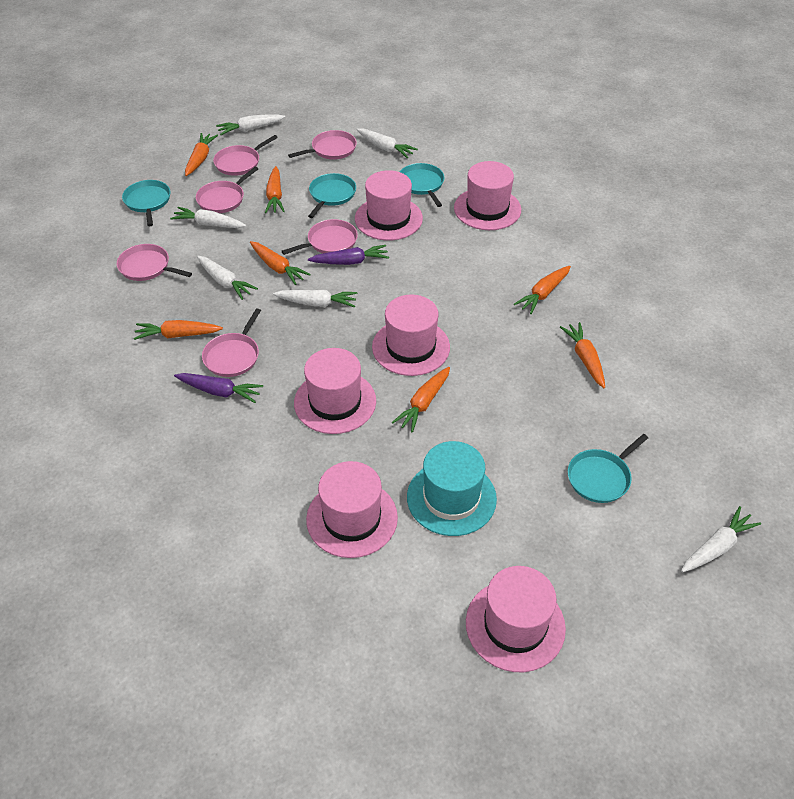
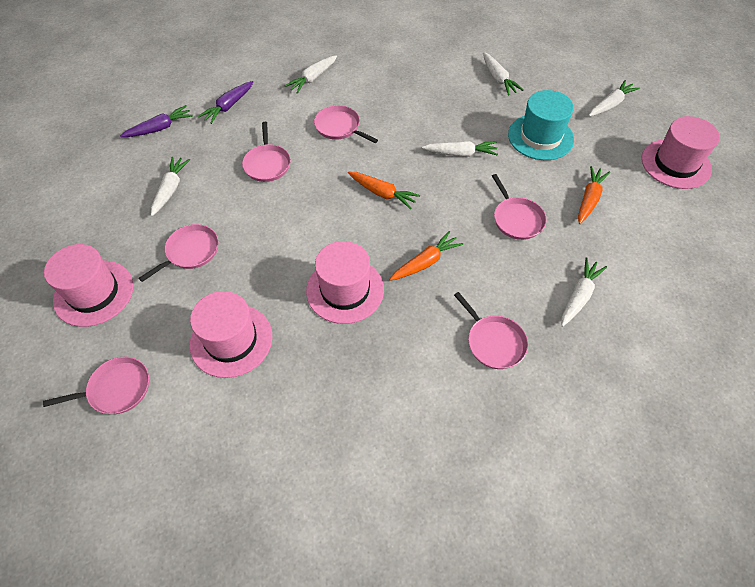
orange carrot: 7 -> 3
pink hat: 6 -> 4
turquoise pan: 4 -> 0

